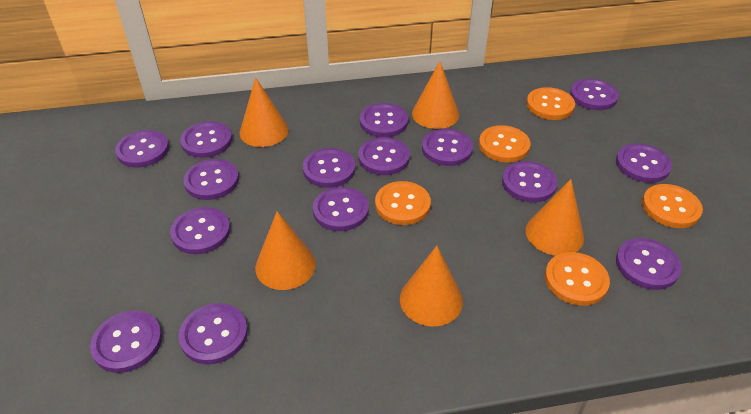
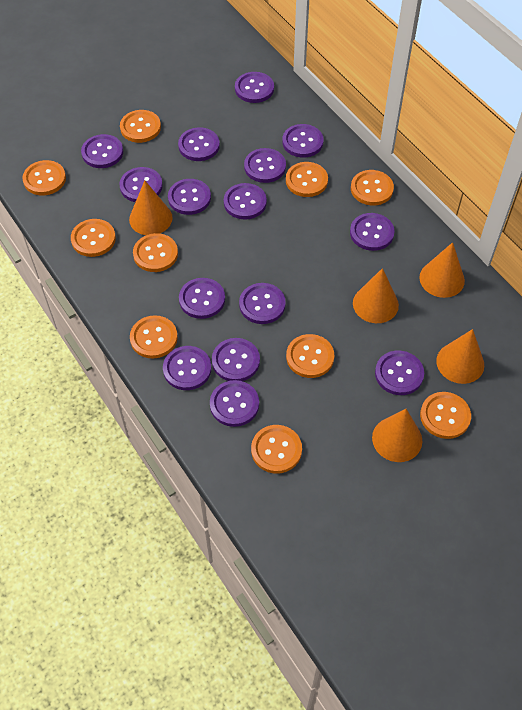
orange button: 5 -> 10

